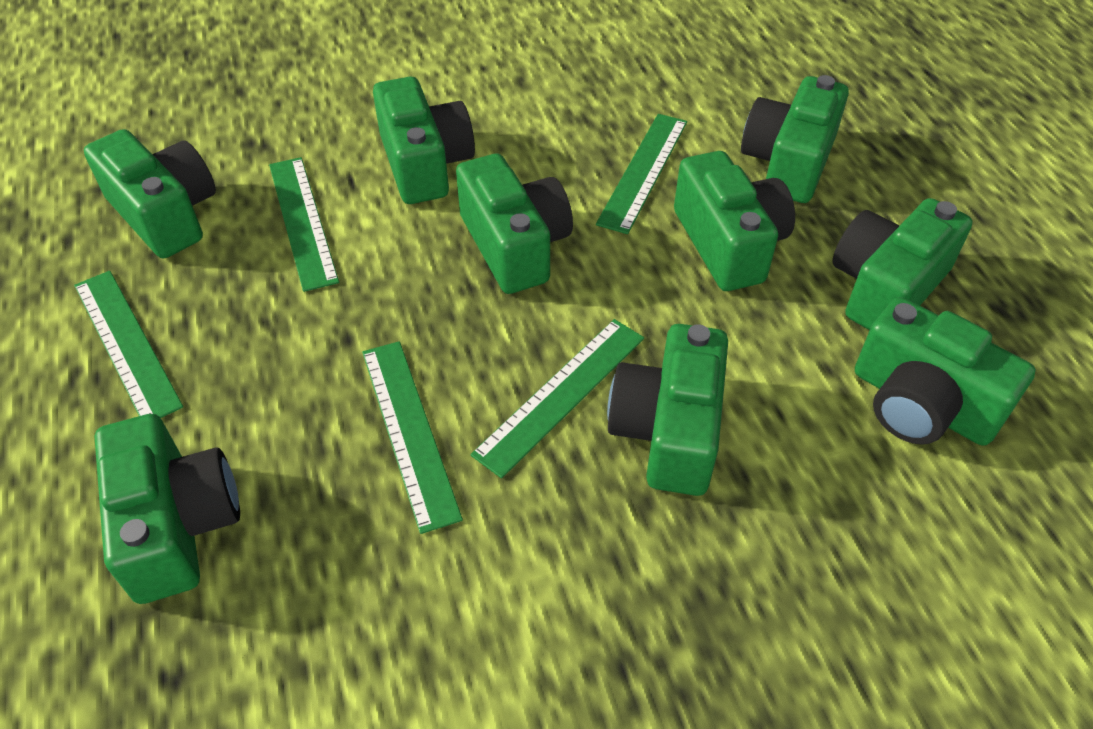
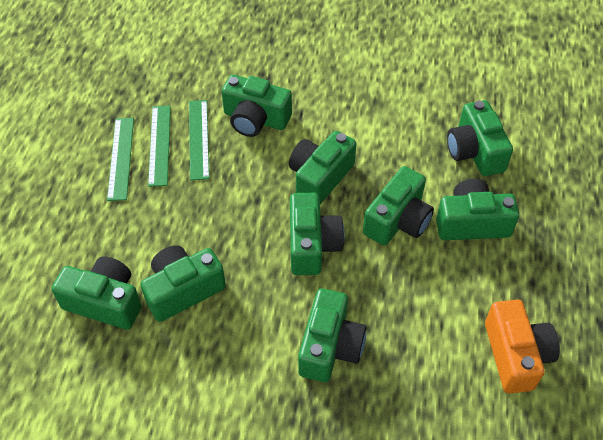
green ruler: 5 -> 3
orange camera: 0 -> 1

